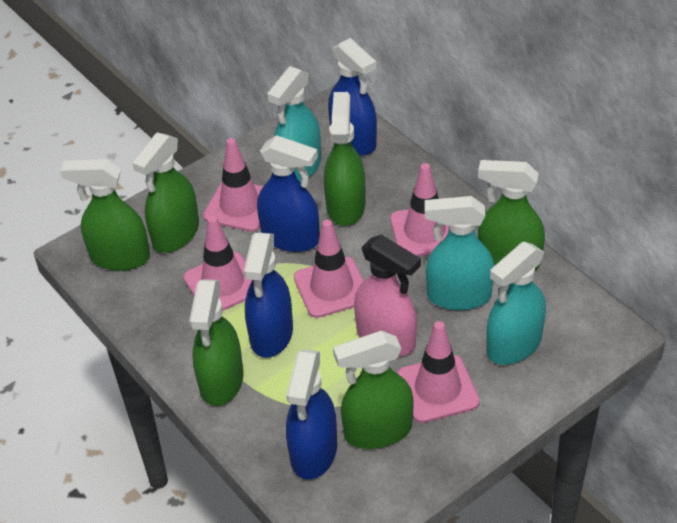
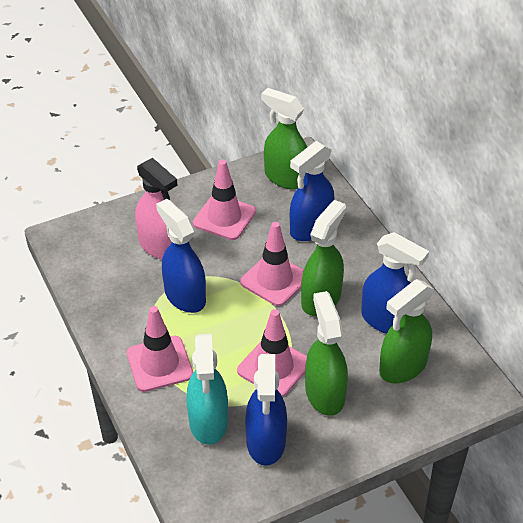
green spray bottle: 6 -> 4
pink traffic cone: 5 -> 4
turquoise spray bottle: 3 -> 1

